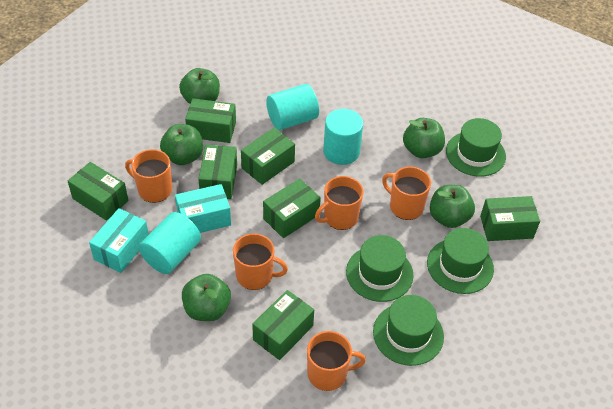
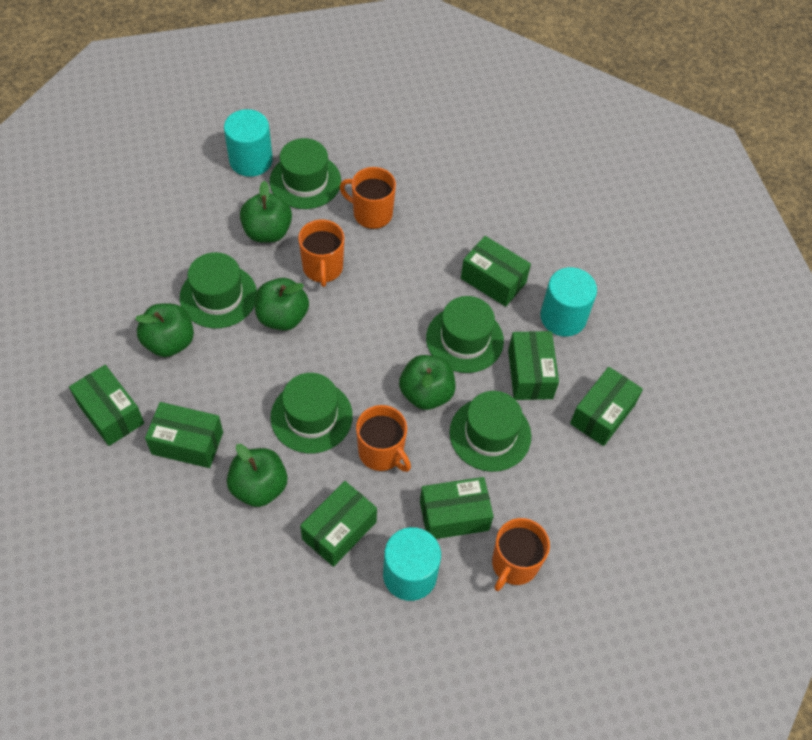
green hat: 4 -> 5
orange mug: 5 -> 4
turquoise box: 2 -> 0

